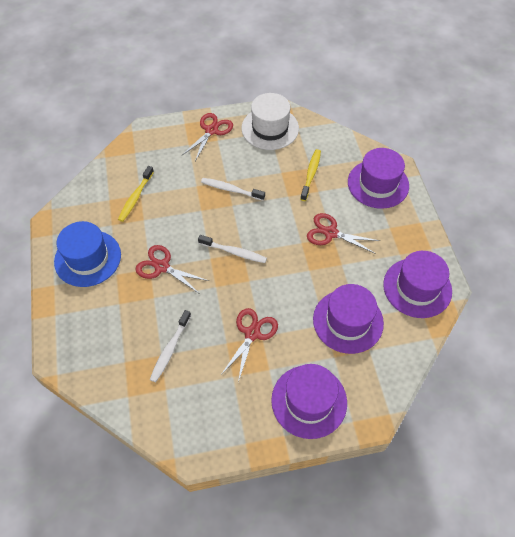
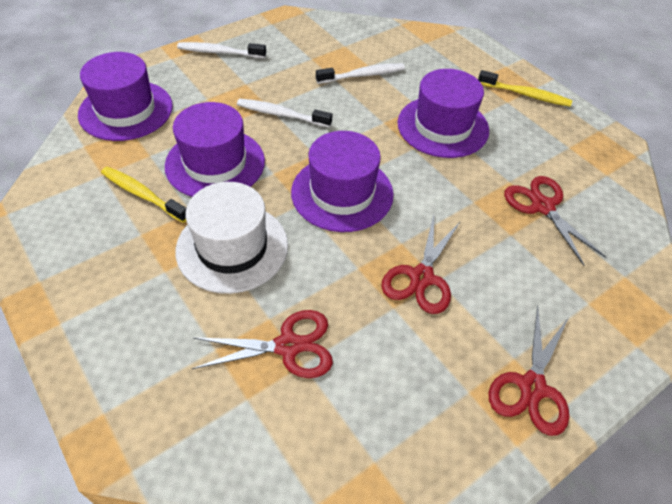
blue hat: 1 -> 0

